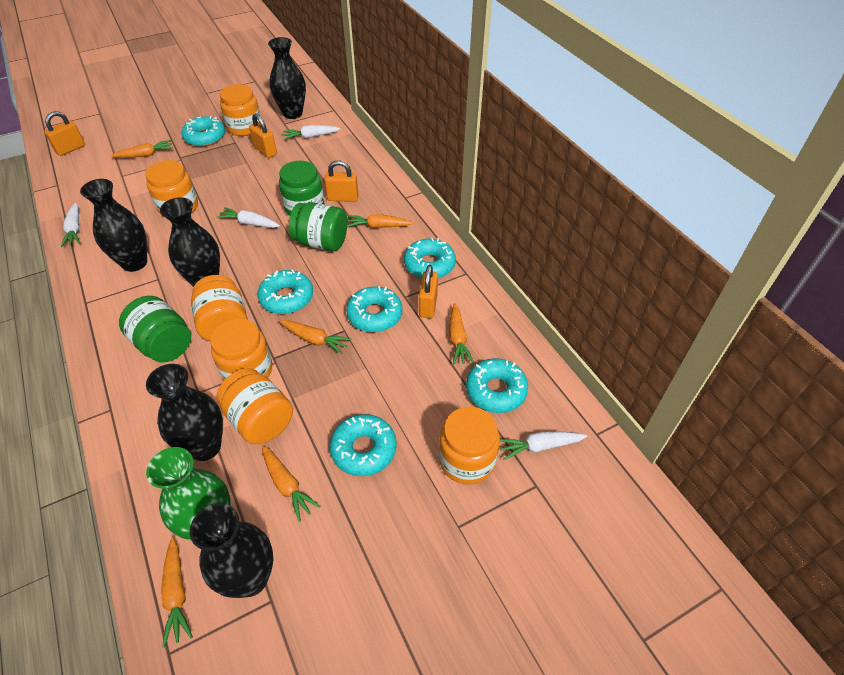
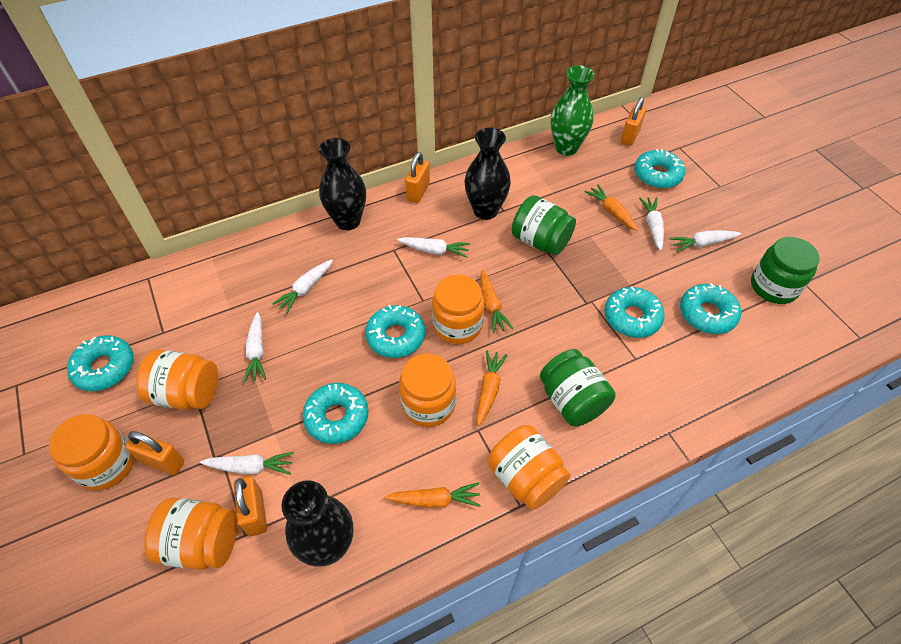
black vase: 5 -> 3
orange carrot: 6 -> 4
white carrot: 4 -> 6

